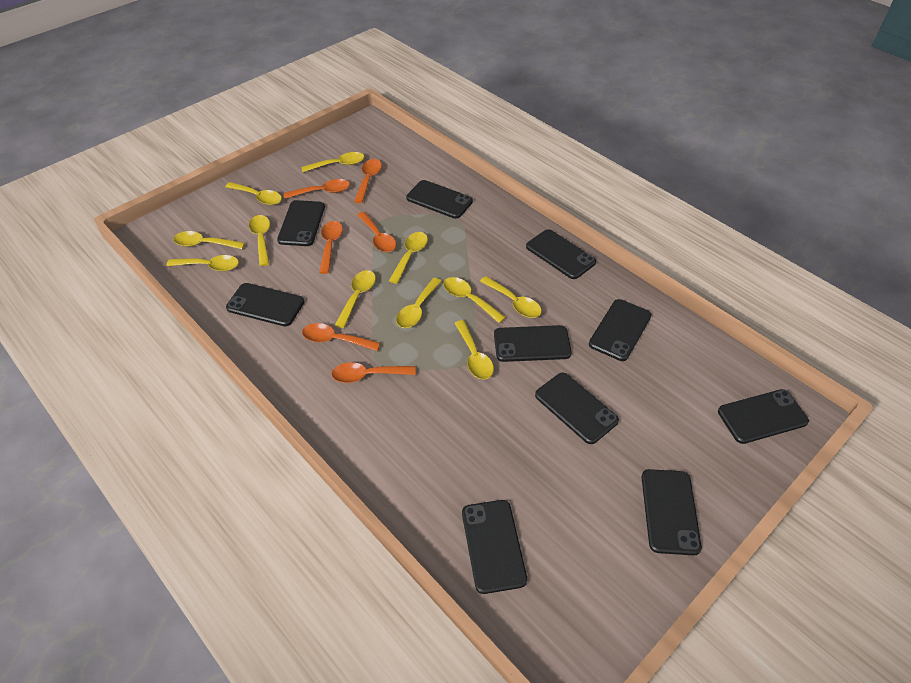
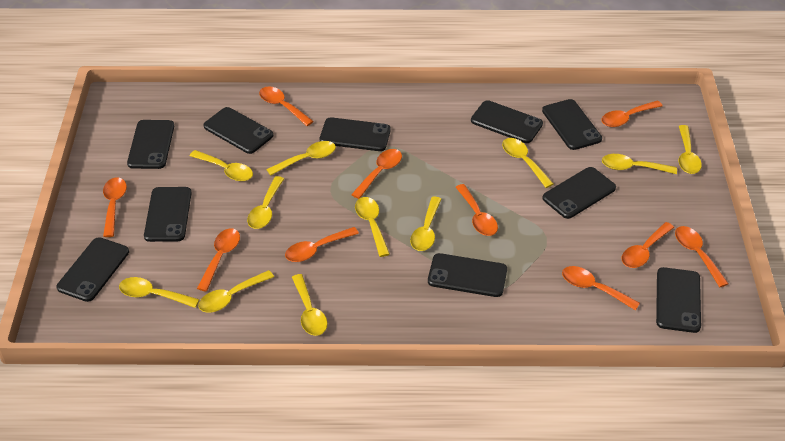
orange spoon: 6 -> 10

